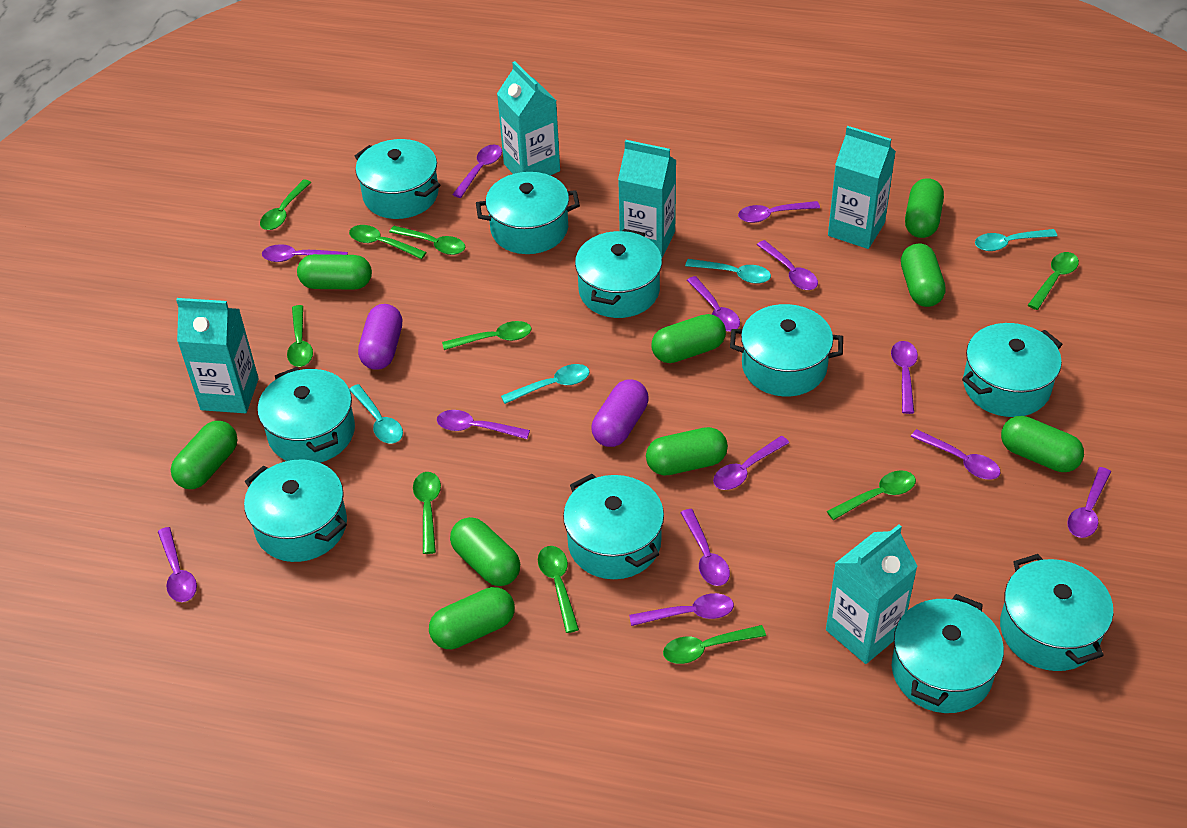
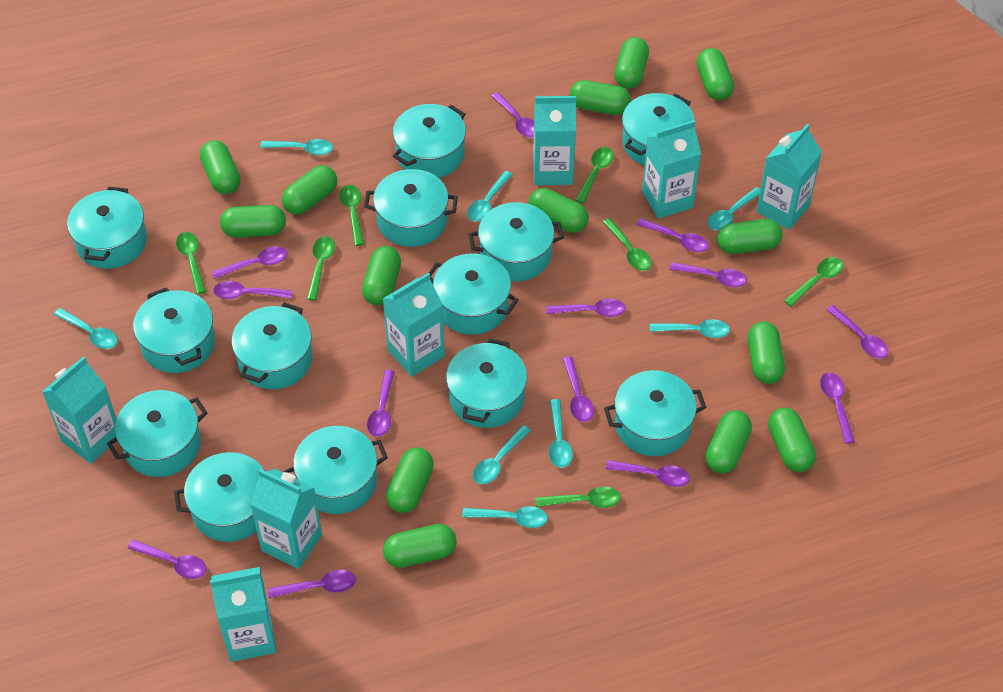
green capsule: 9 -> 14
green spoon: 10 -> 7
purple capsule: 2 -> 0
turquoise carton: 5 -> 7
turquoise pot: 10 -> 13
turquoise spoon: 4 -> 8

